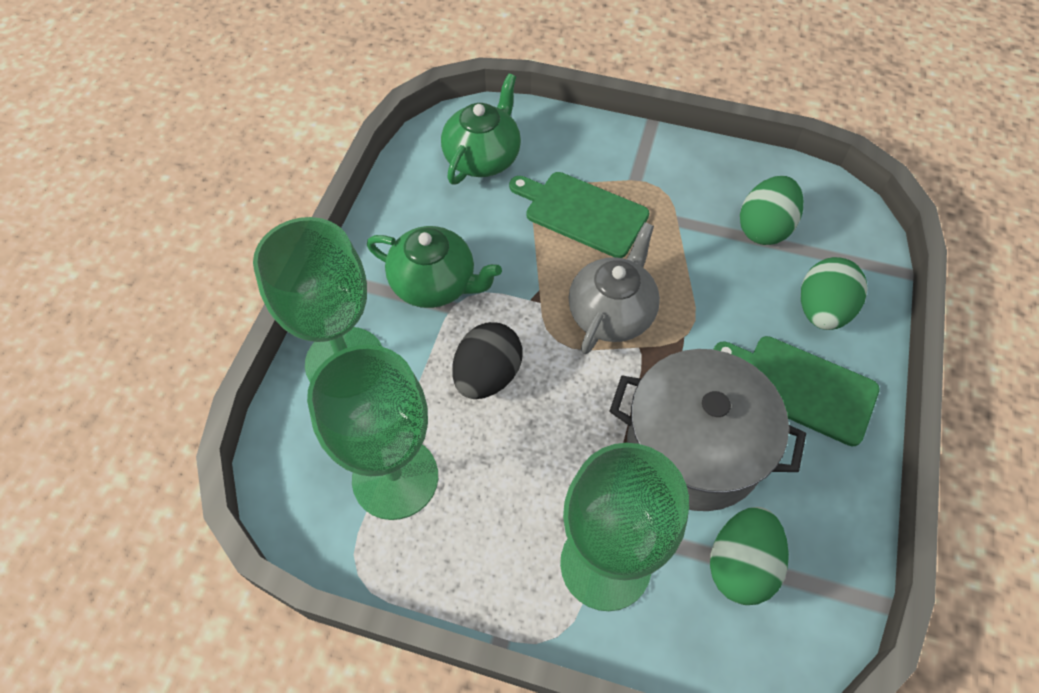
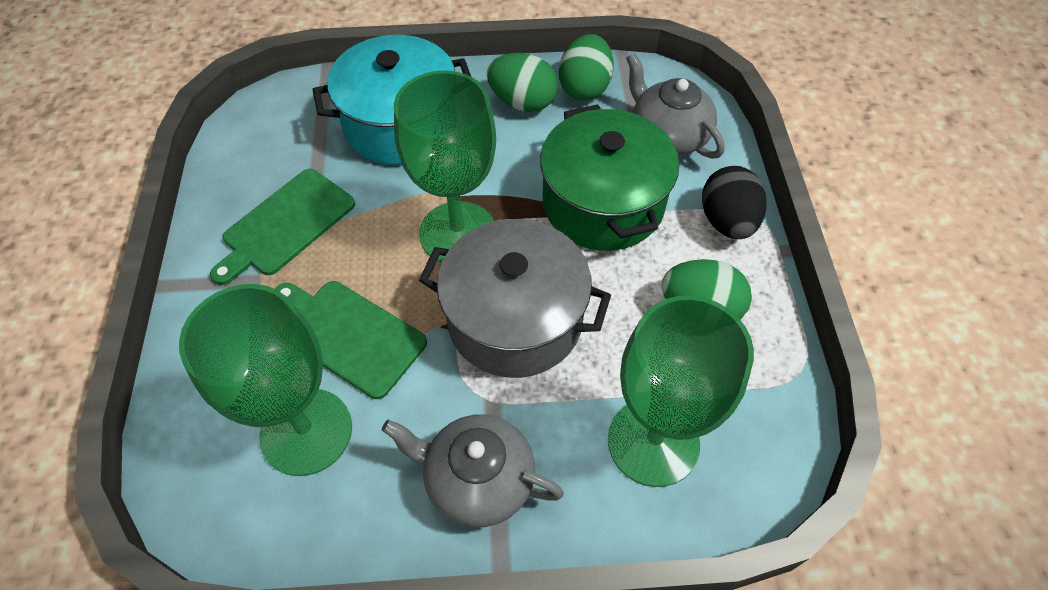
green pot: 0 -> 1
green teapot: 2 -> 0
grey teapot: 1 -> 2
turquoise pot: 0 -> 1

